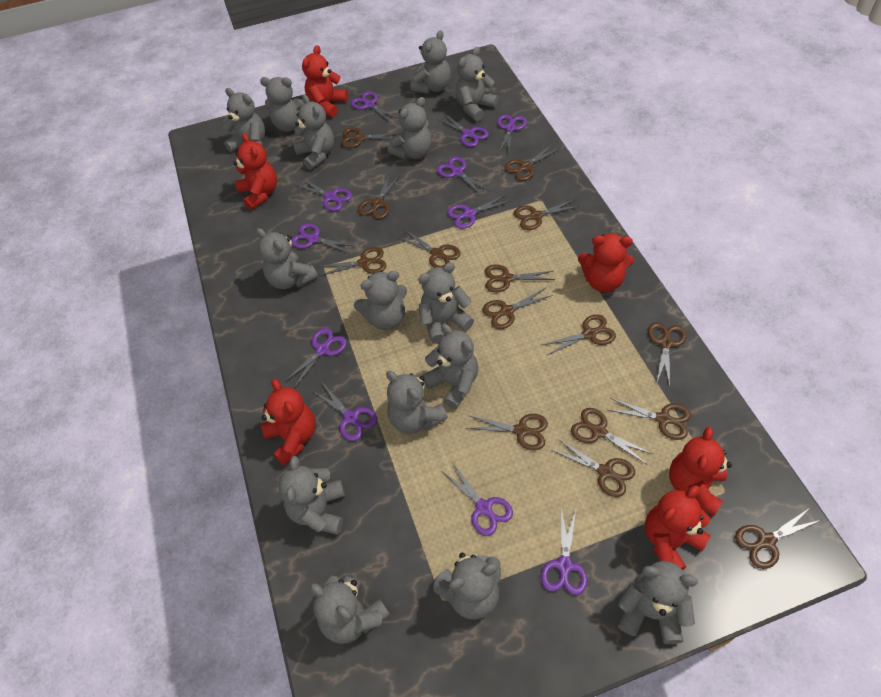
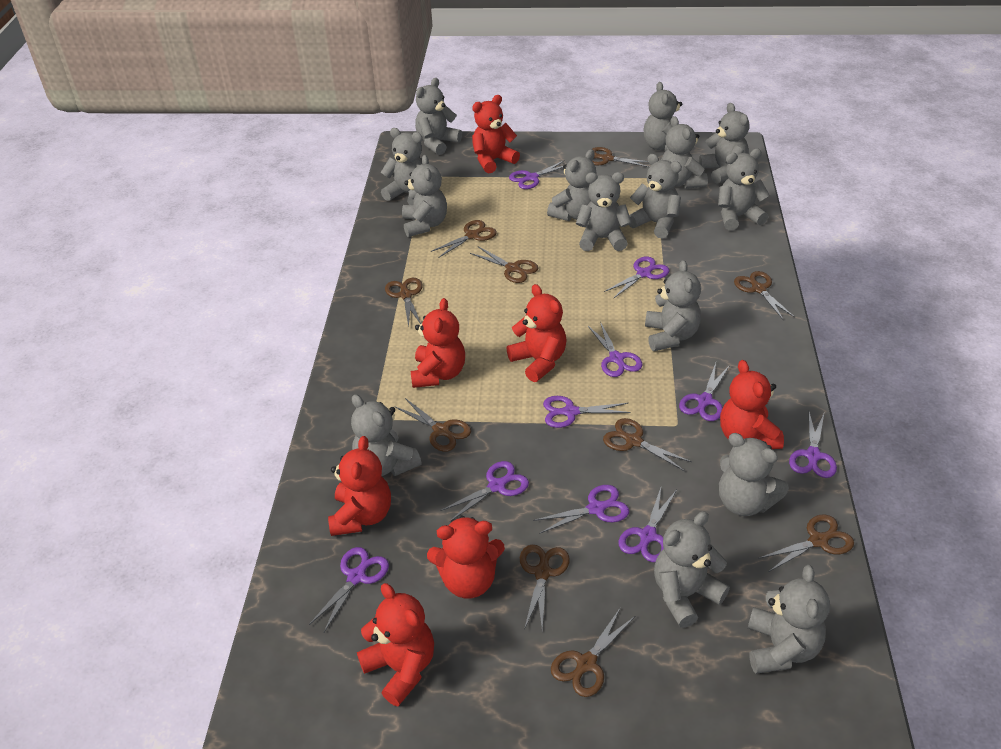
brown scissors: 15 -> 10
purple scissors: 11 -> 10
red teddy bear: 6 -> 7

